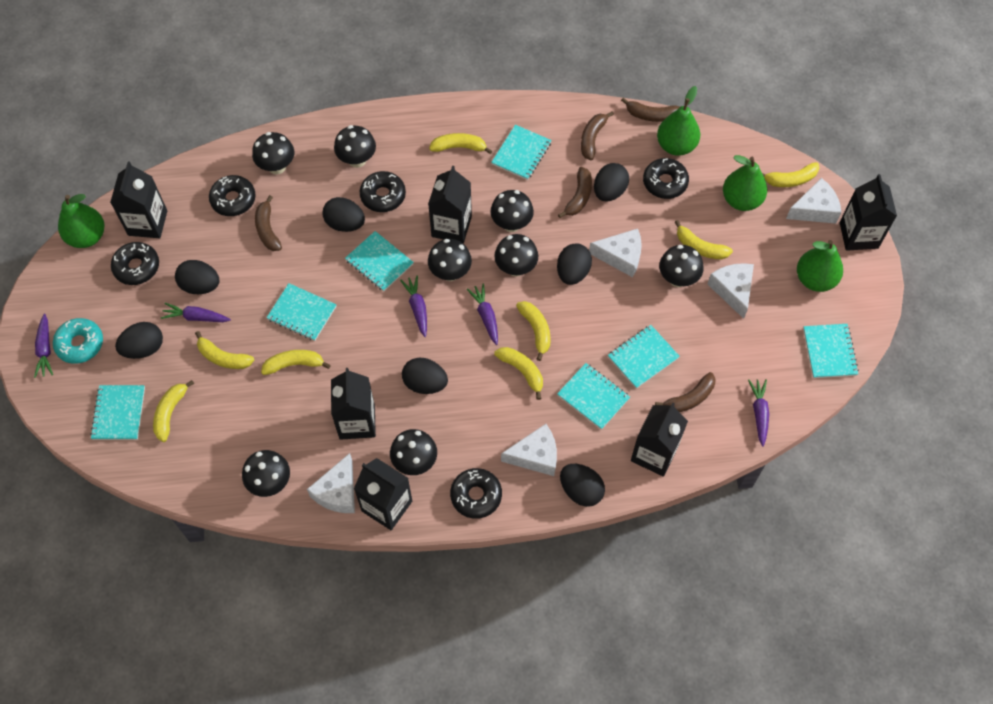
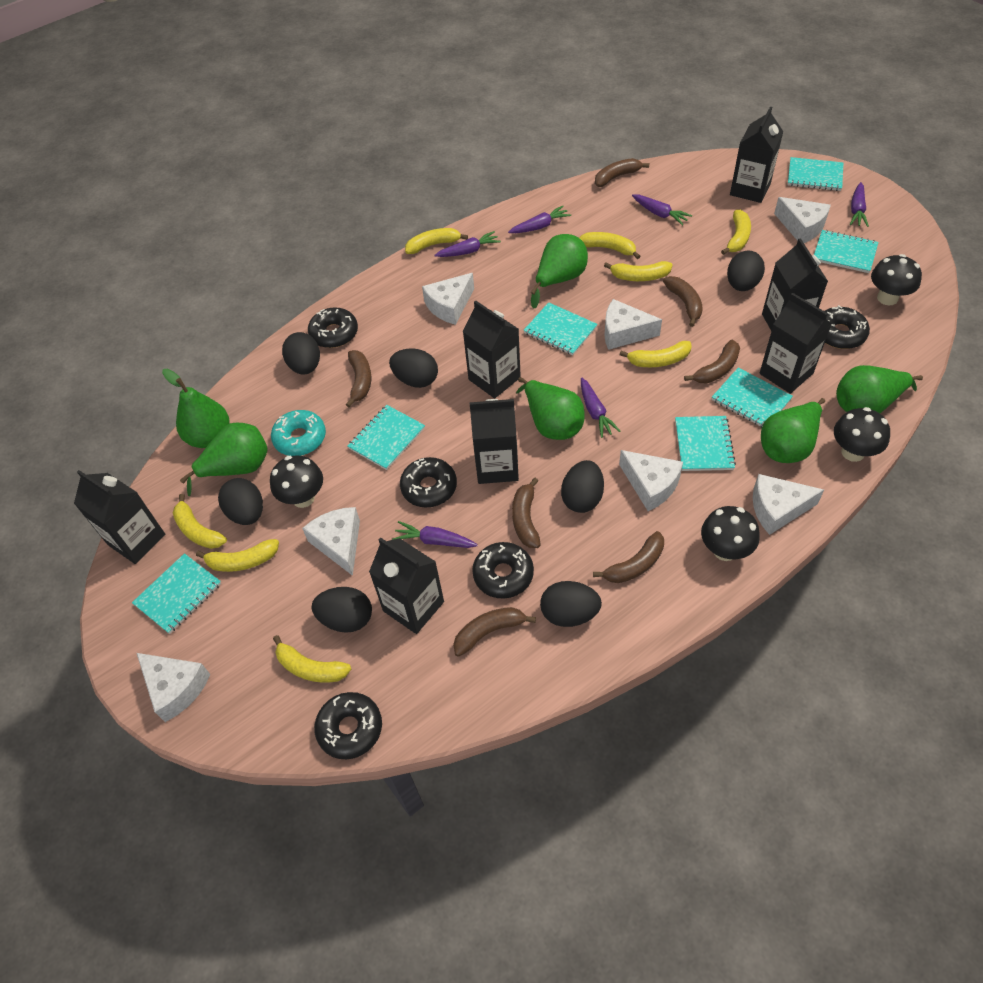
black carton: 6 -> 7
black mushroom: 8 -> 4
brown banana: 5 -> 7
green pear: 4 -> 6
purple carrot: 5 -> 6
white cheese: 5 -> 7

